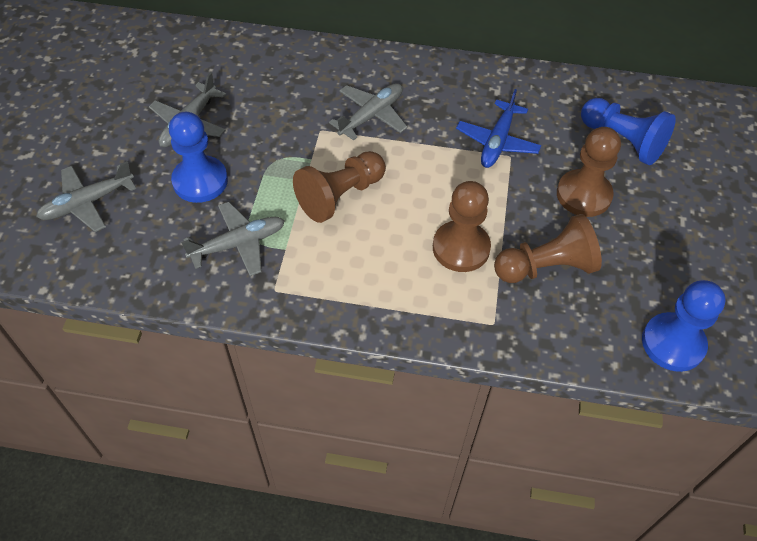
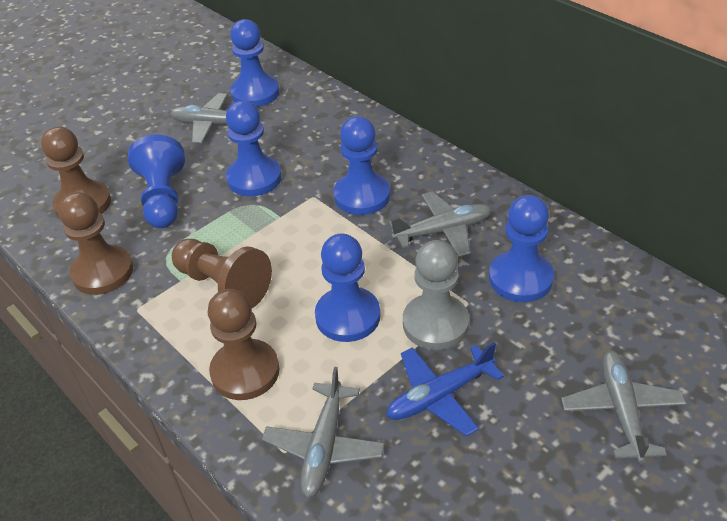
blue pawn: 3 -> 6
grey pawn: 0 -> 1

